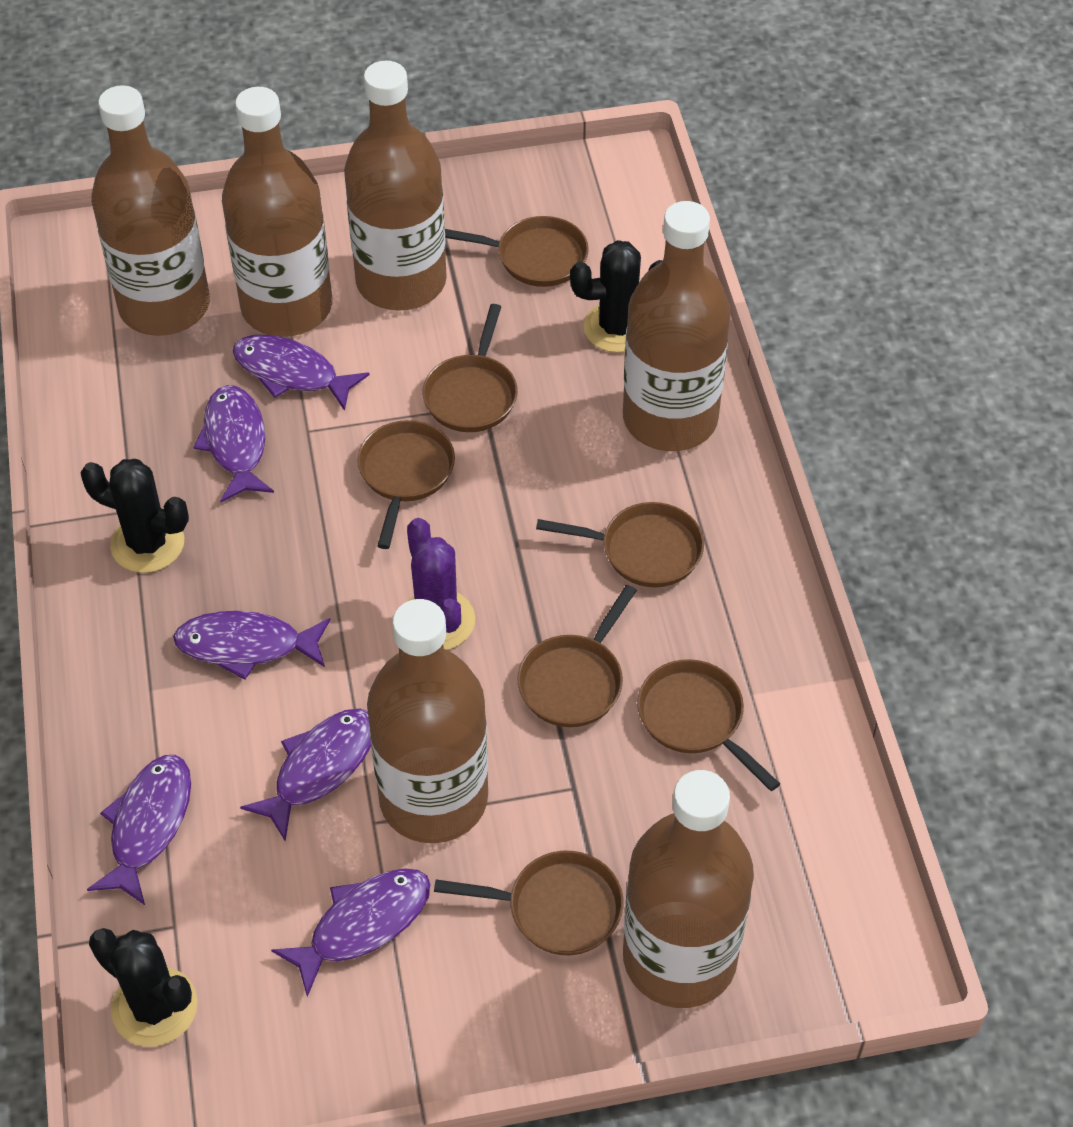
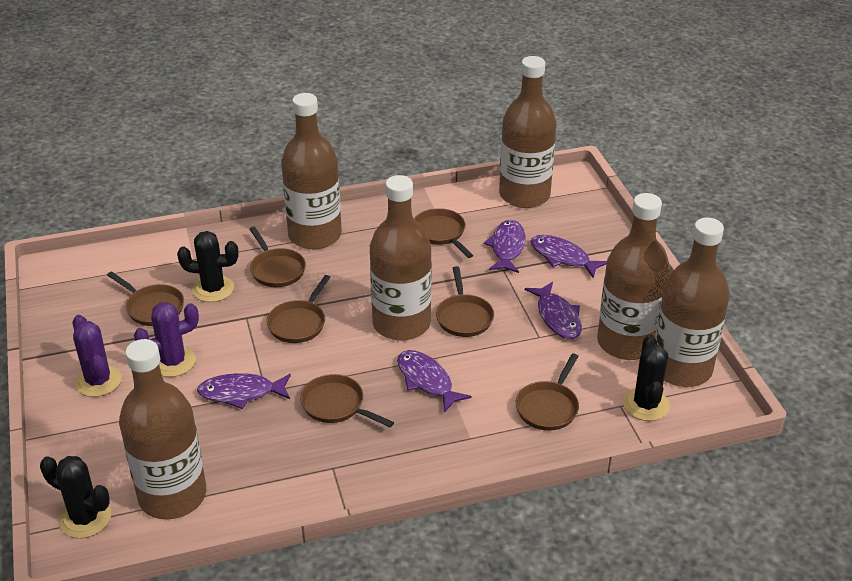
purple cactus: 1 -> 2
purple fish: 6 -> 5

